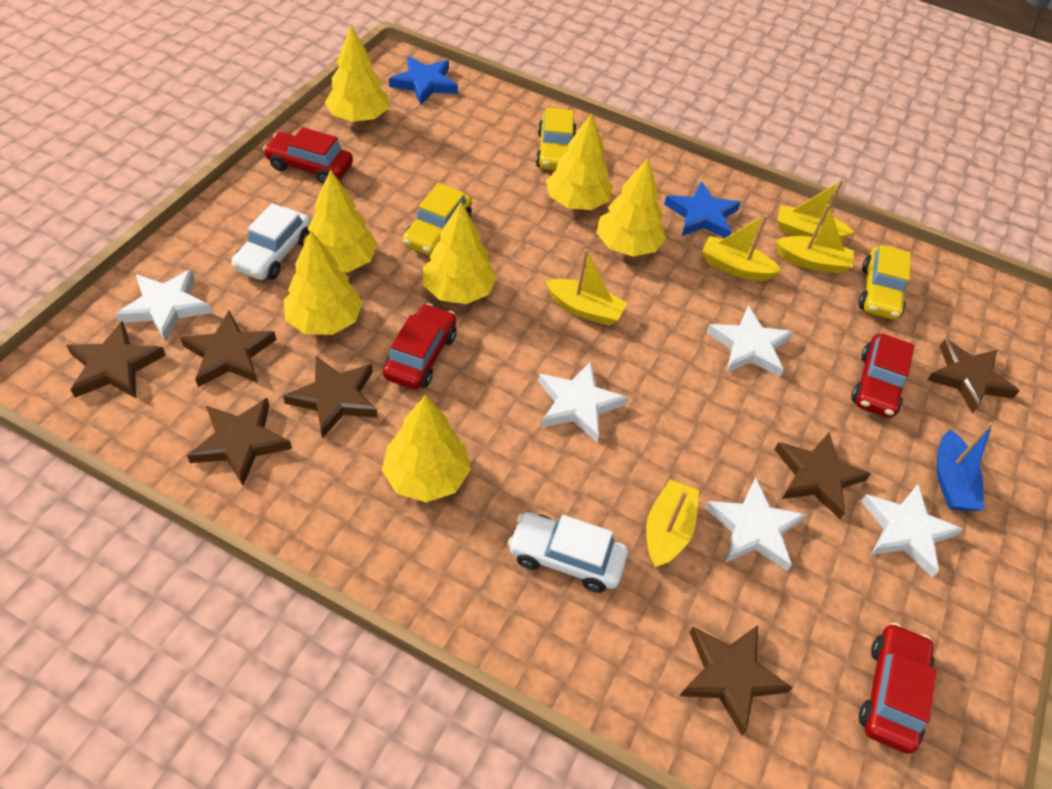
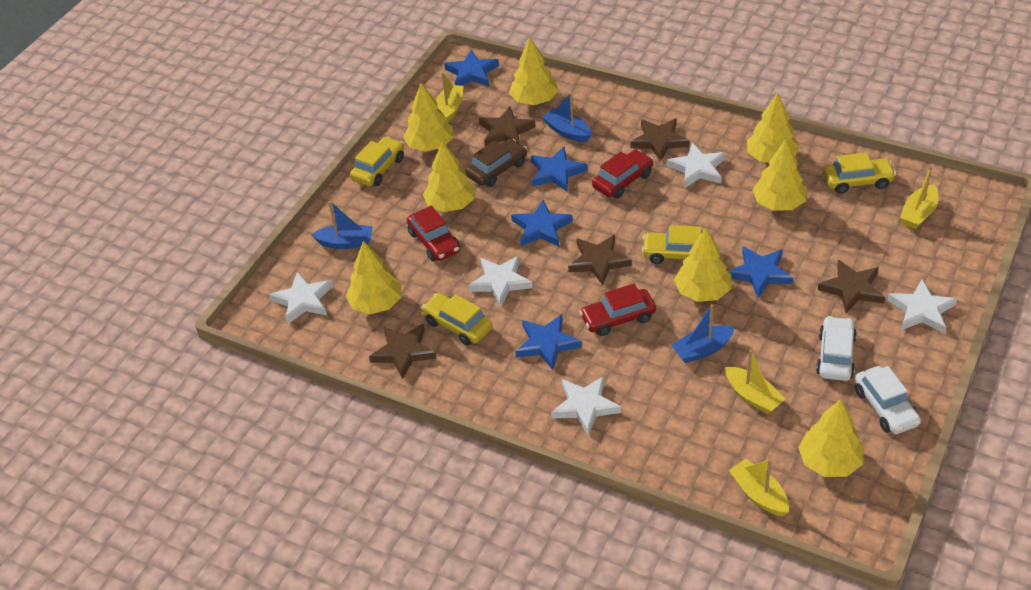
blue boat: 1 -> 3
blue star: 2 -> 5
brown car: 0 -> 1
brown star: 7 -> 5
red car: 4 -> 3
yellow boat: 5 -> 4
yellow car: 3 -> 4
yellow tree: 7 -> 8

